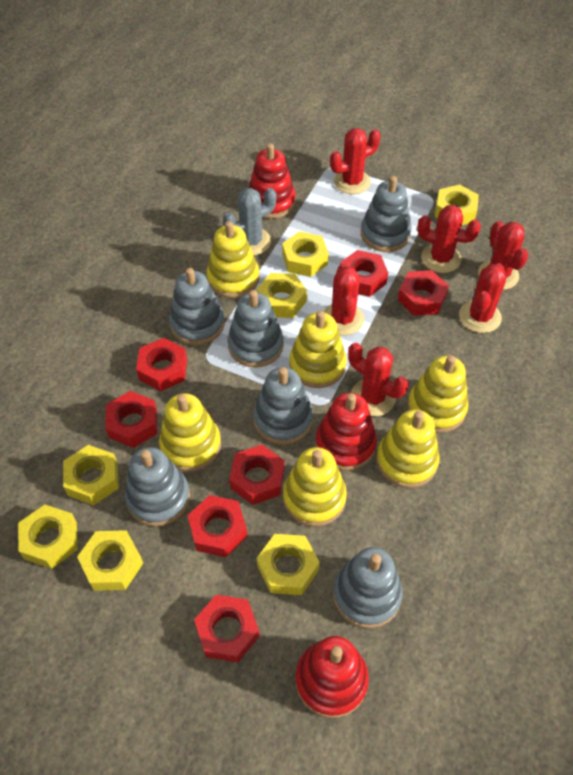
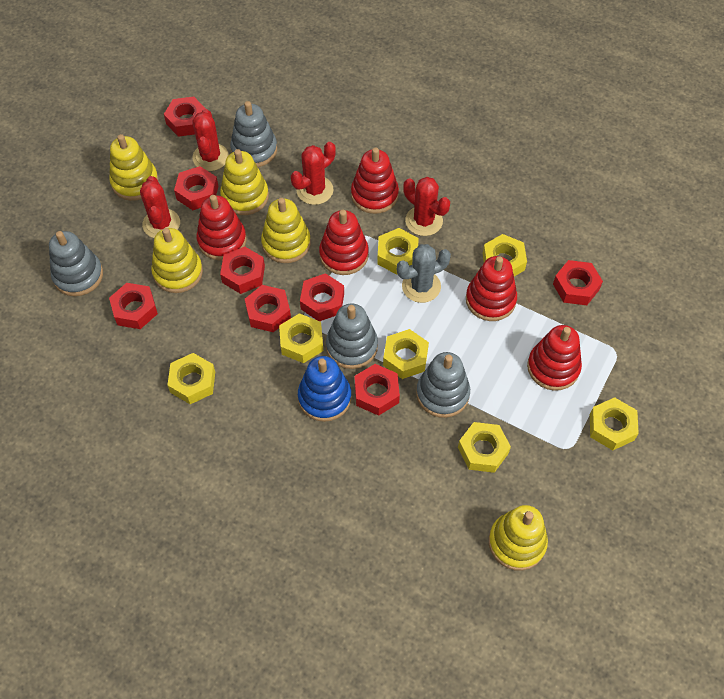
blue stacking toy: 0 -> 1
grey stacking toy: 6 -> 4
red cactus: 6 -> 4
red nut: 7 -> 8
red stacking toy: 3 -> 5
yellow stacking toy: 6 -> 5

